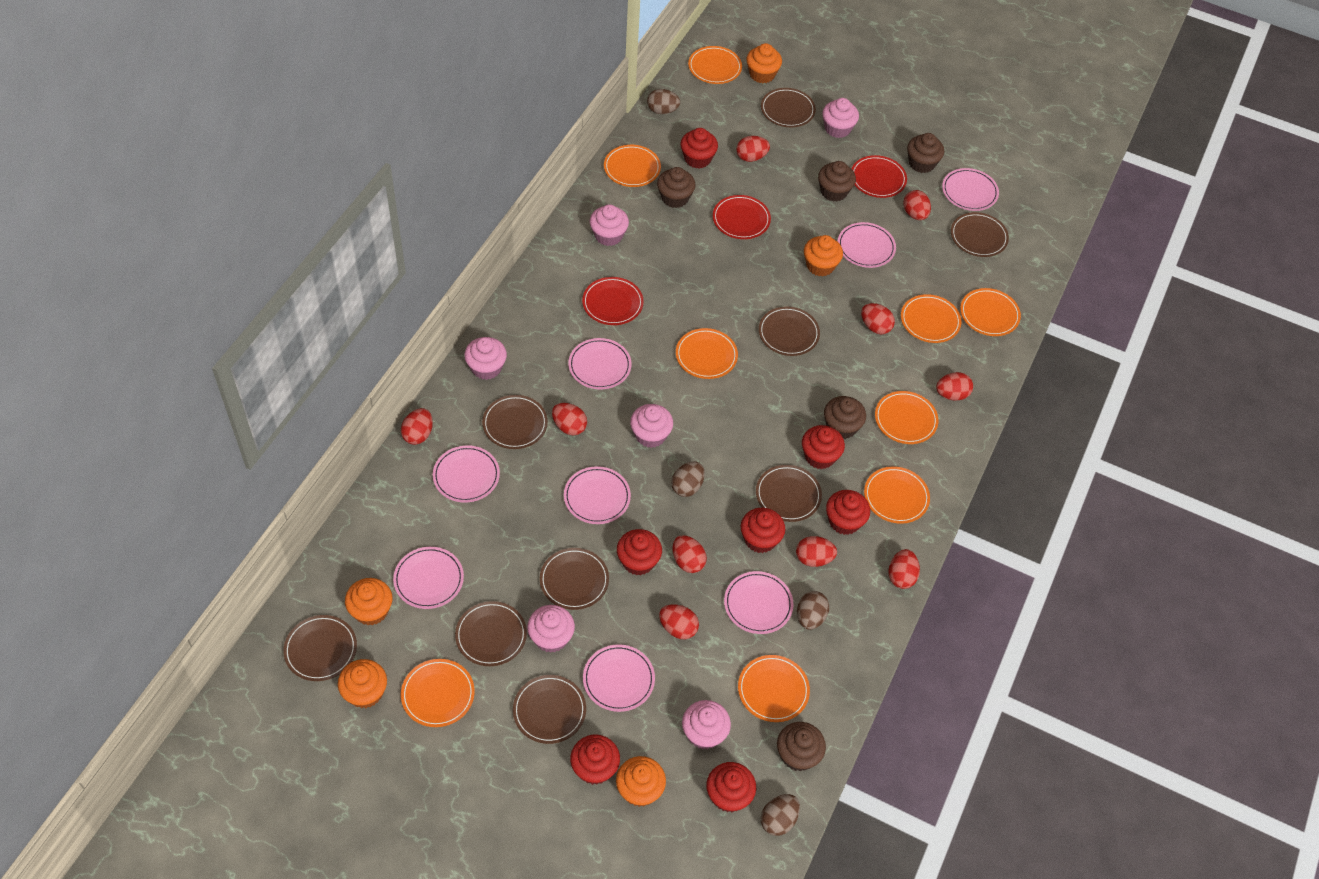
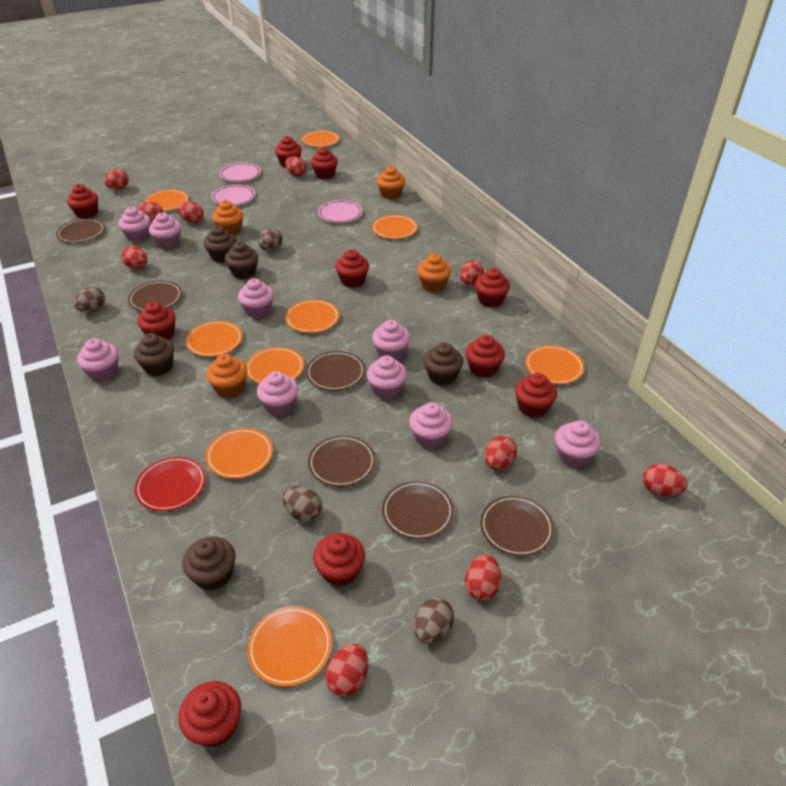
brown plate: 9 -> 6
orange cupcake: 5 -> 4
pink cupcake: 6 -> 9
pink plate: 8 -> 3
red cupcake: 7 -> 10
red plate: 3 -> 1

